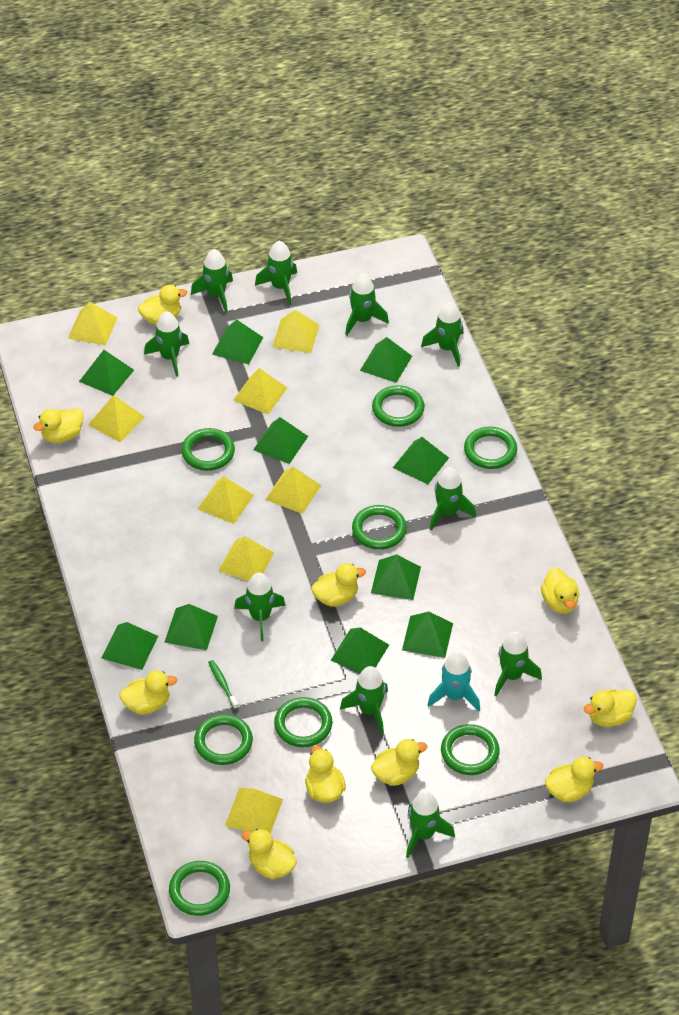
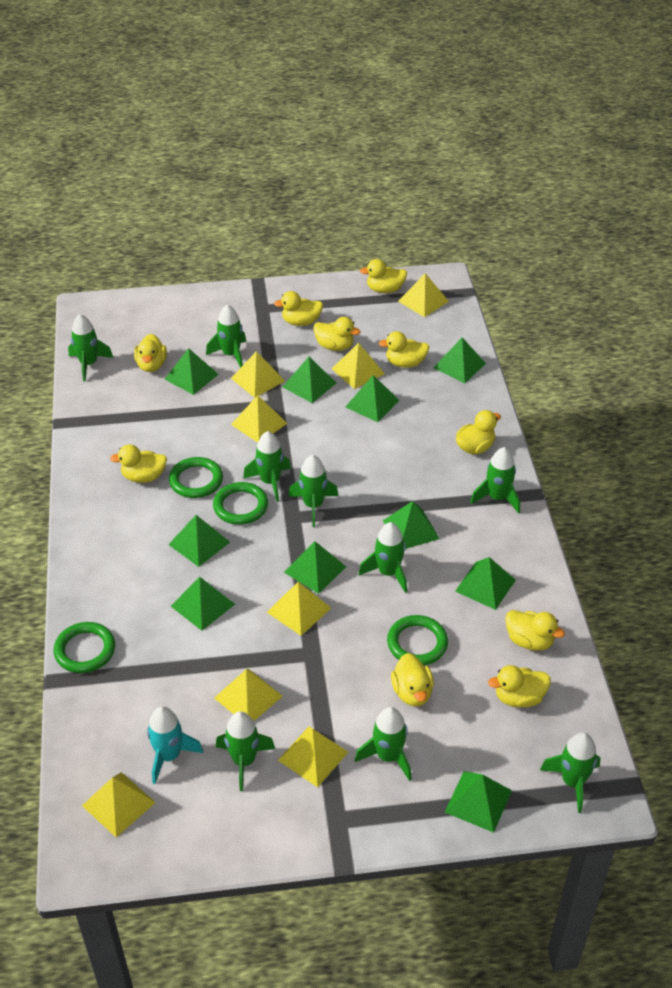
green ring: 8 -> 4
green rocket: 10 -> 9
green toothbrush: 1 -> 0

